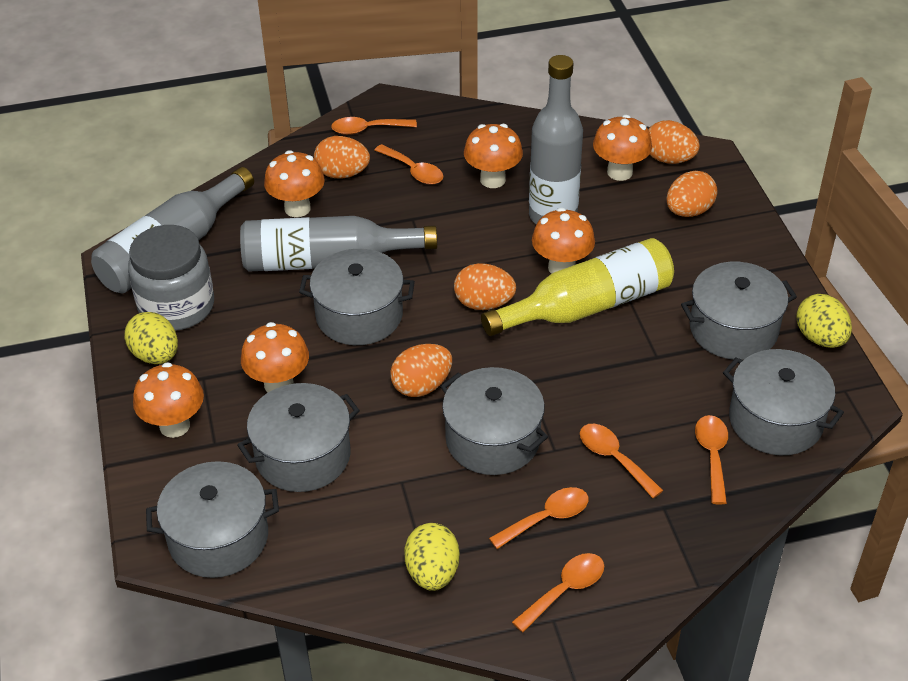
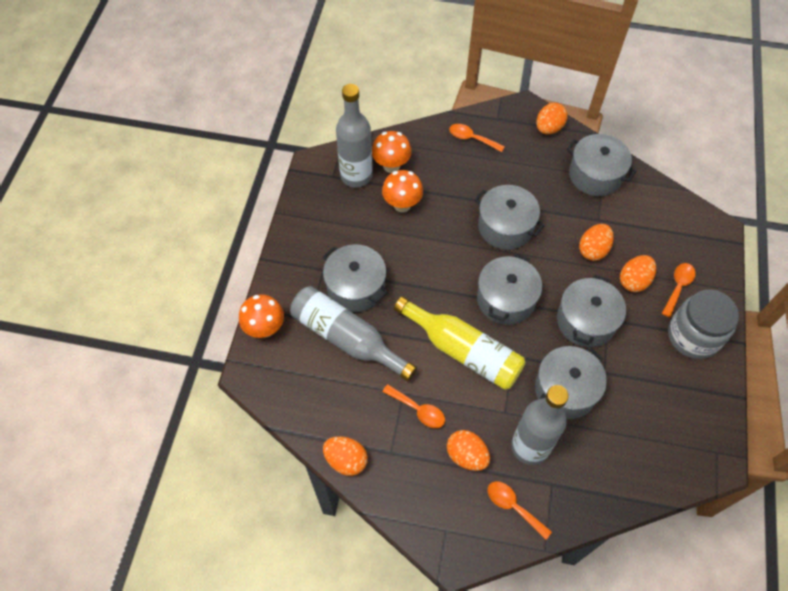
orange mushroom: 6 -> 3
orange spoon: 6 -> 4
yellow egg: 3 -> 0

